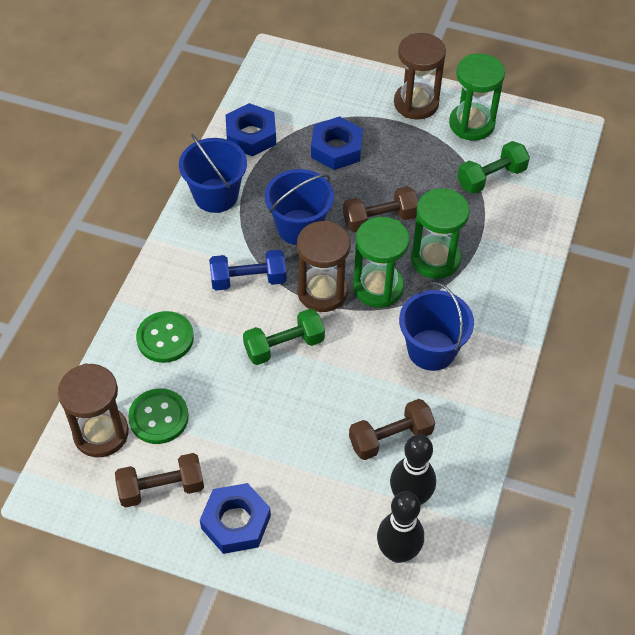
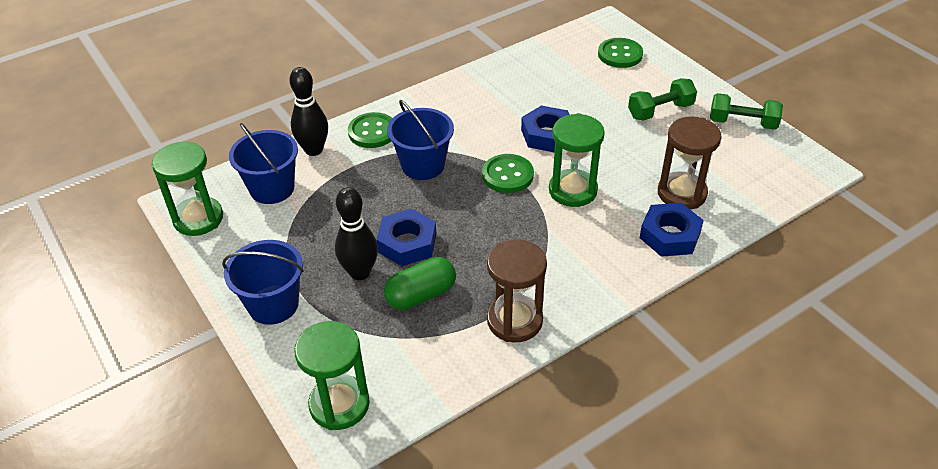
blue dumbbell: 1 -> 0
brown dumbbell: 3 -> 0
brown hourglass: 3 -> 2
green button: 2 -> 3
green capsule: 0 -> 1

